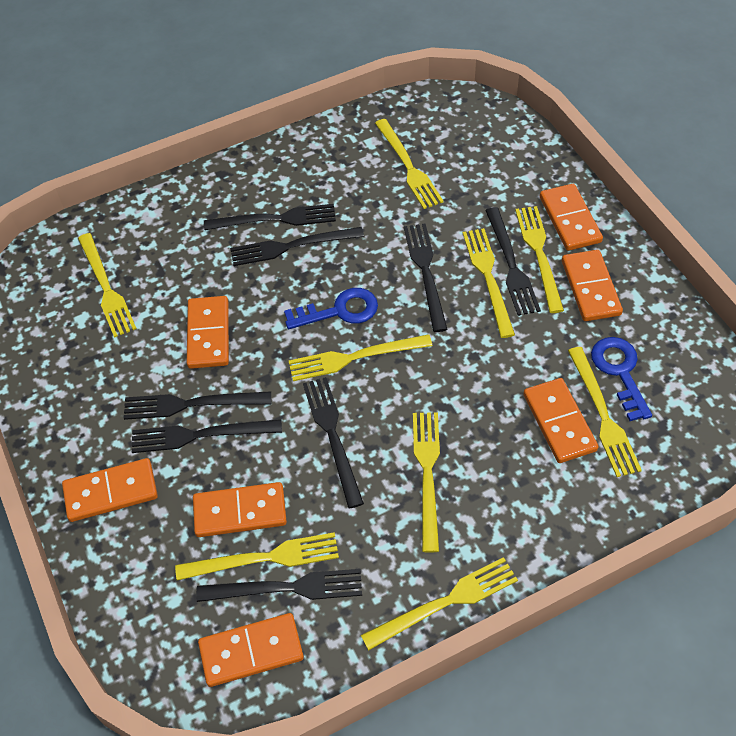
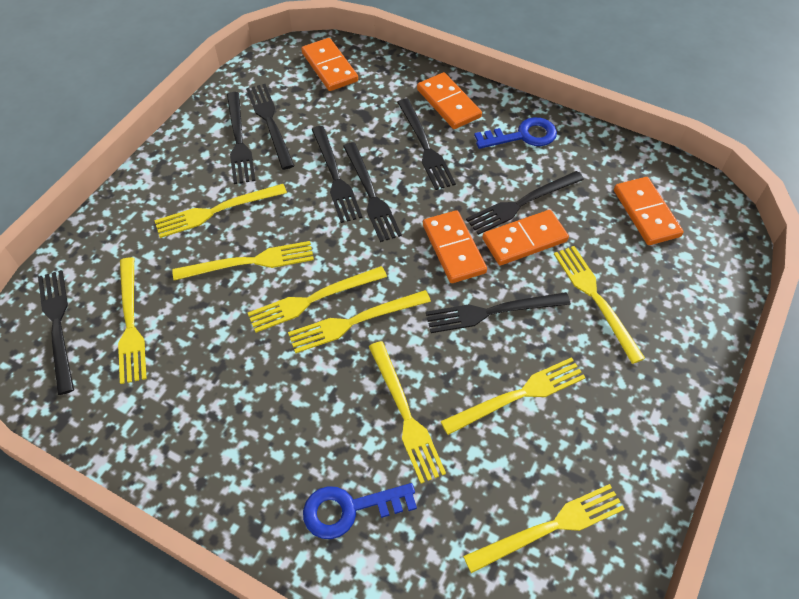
orange domino: 7 -> 5

